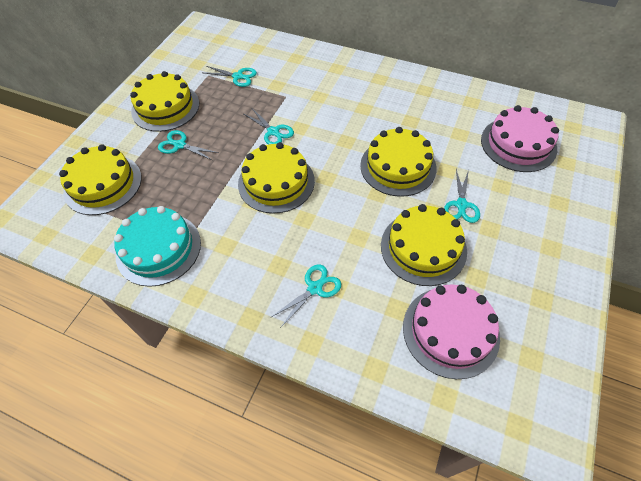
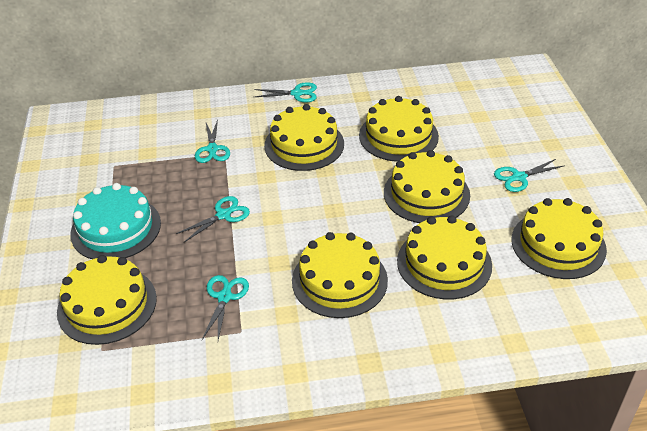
pink cake: 2 -> 0
yellow cake: 5 -> 7

